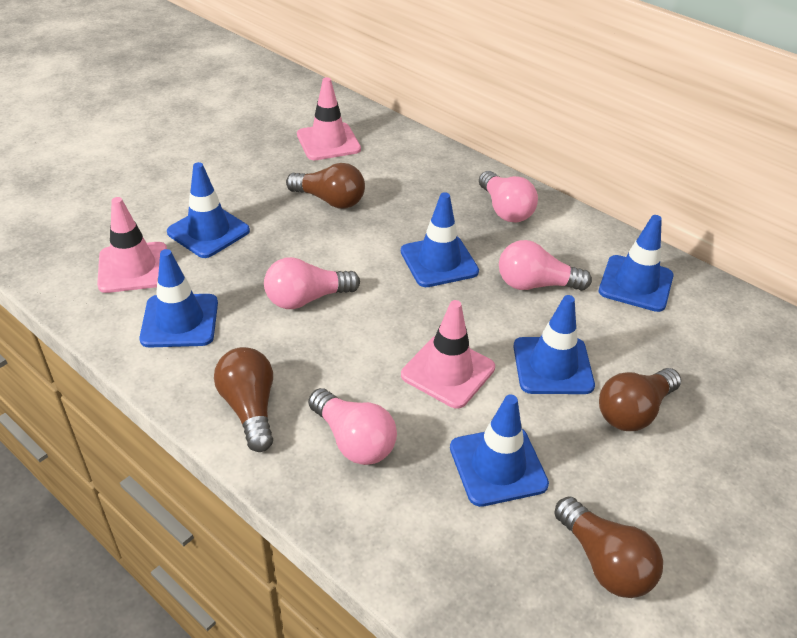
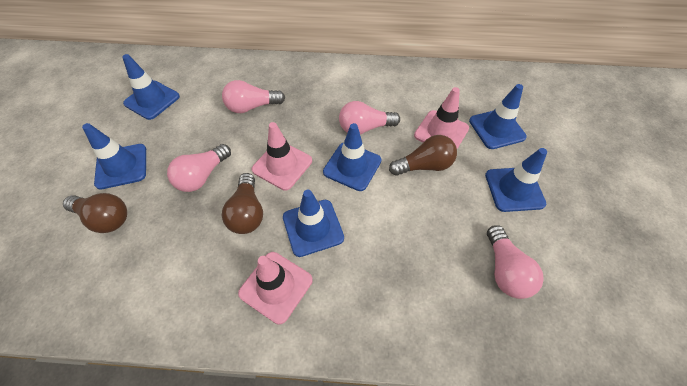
brown light bulb: 4 -> 3

